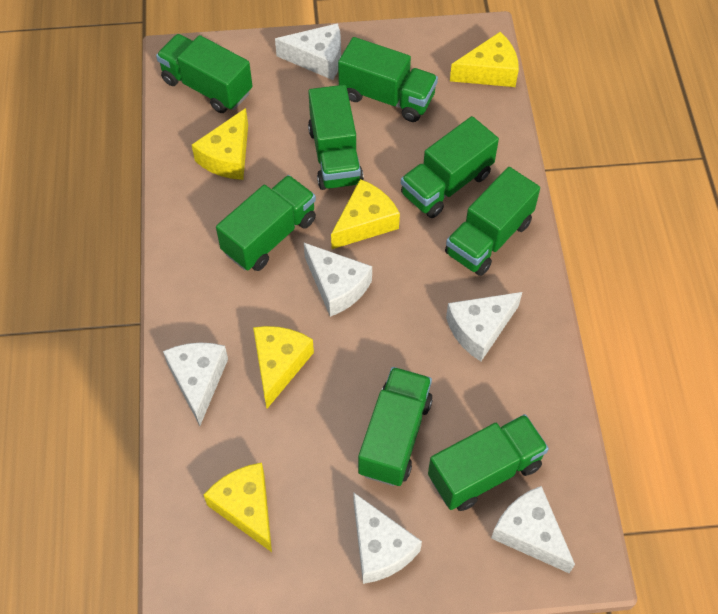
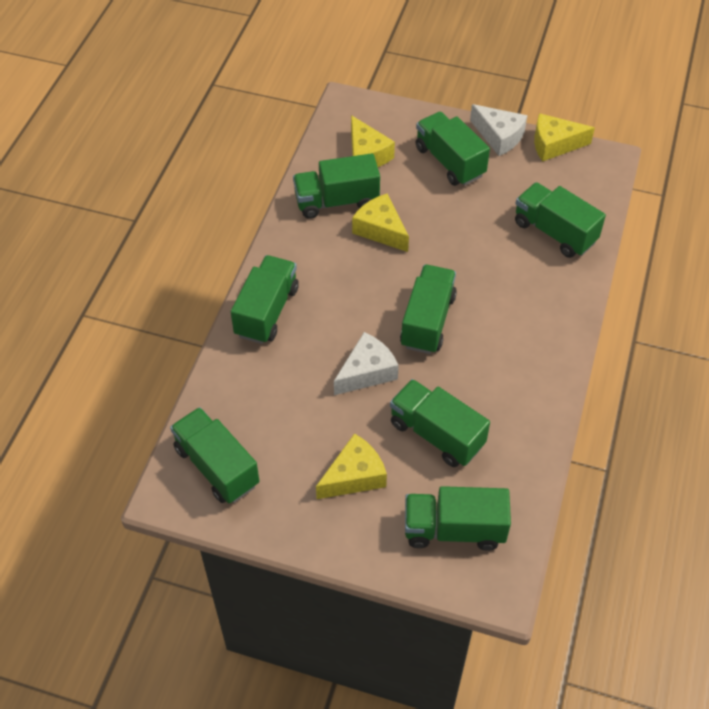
white cheese: 6 -> 2
yellow cheese: 5 -> 4

